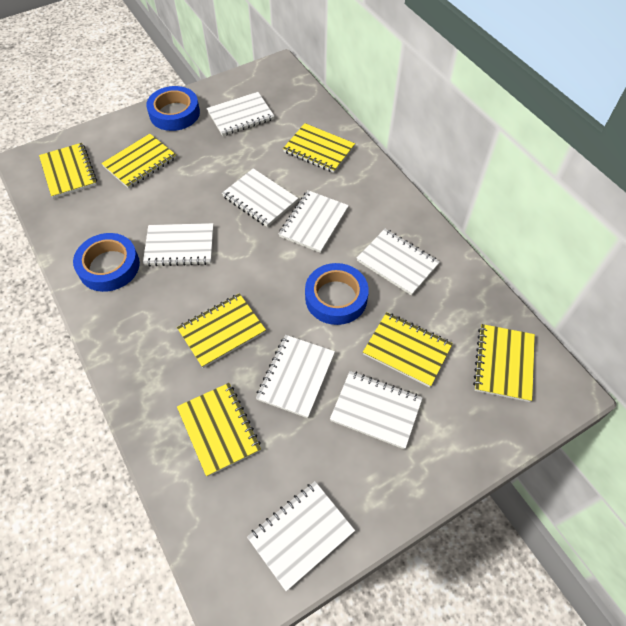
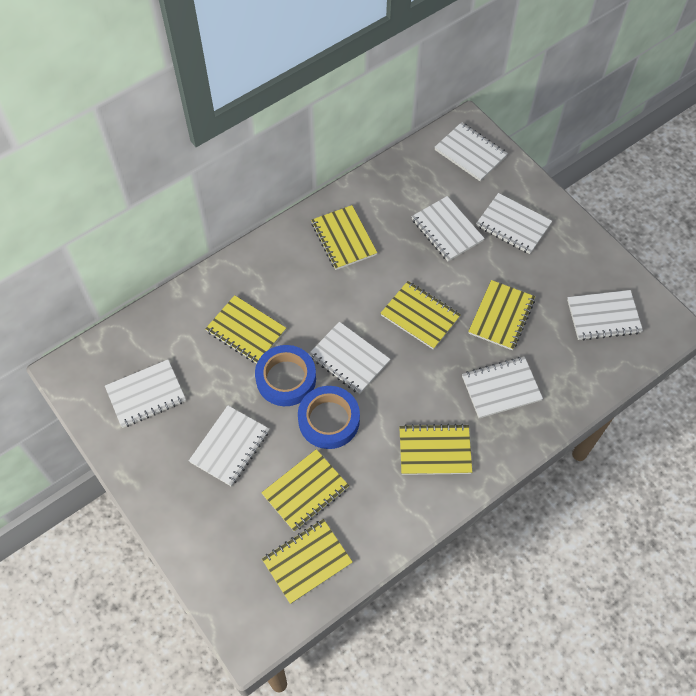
blue tape: 3 -> 2

